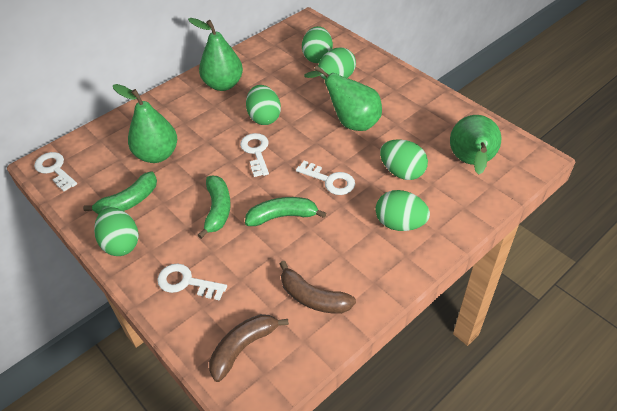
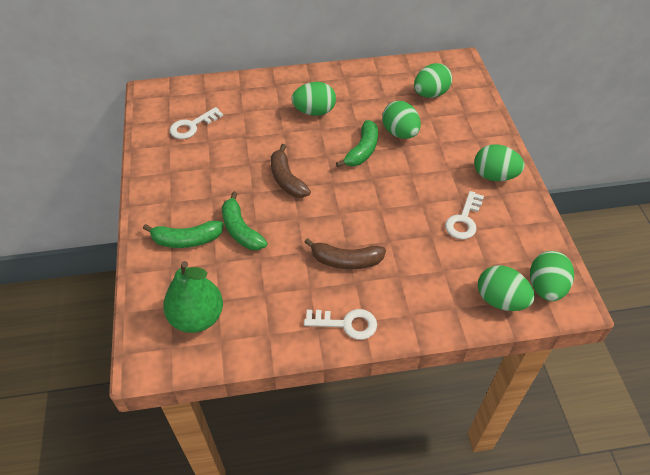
green pear: 4 -> 1
white key: 4 -> 3

